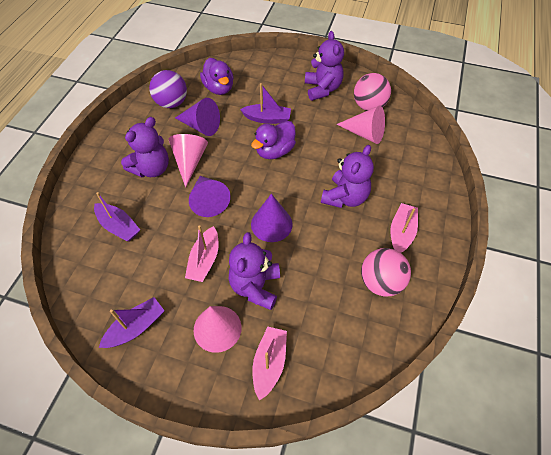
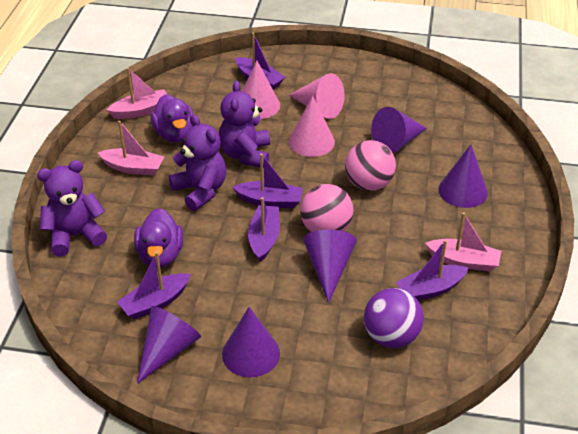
purple boat: 3 -> 5
purple cone: 3 -> 5
purple teddy bear: 4 -> 3

